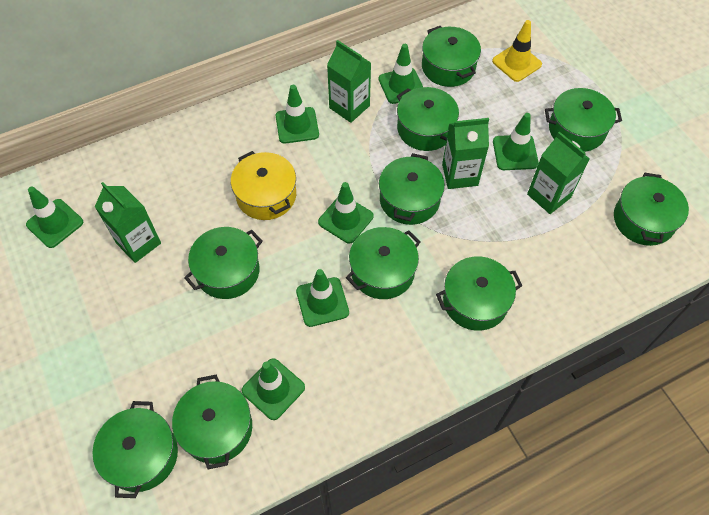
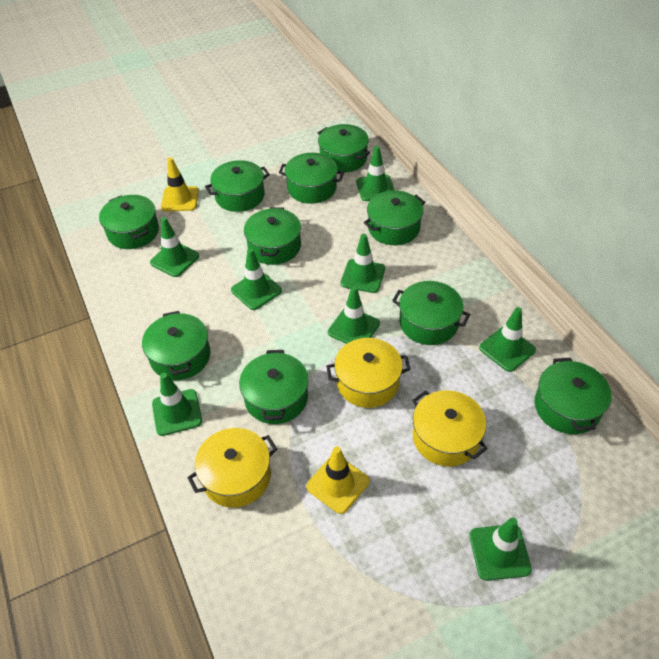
green carton: 4 -> 0
green traffic cone: 7 -> 8
yellow pot: 1 -> 3
yellow traffic cone: 1 -> 2

